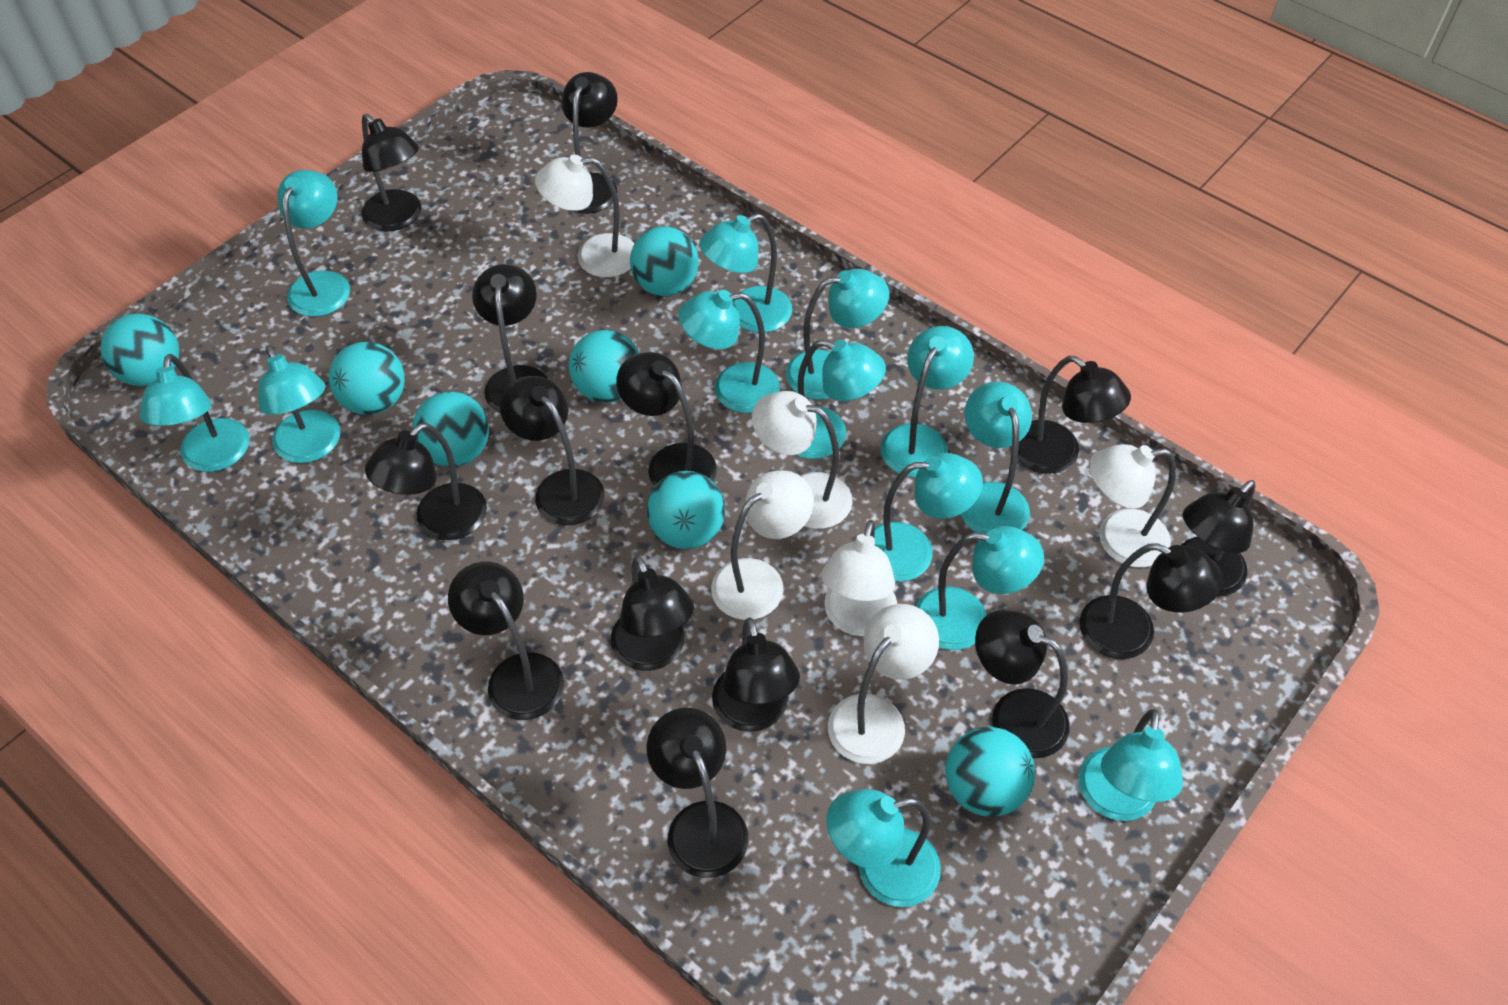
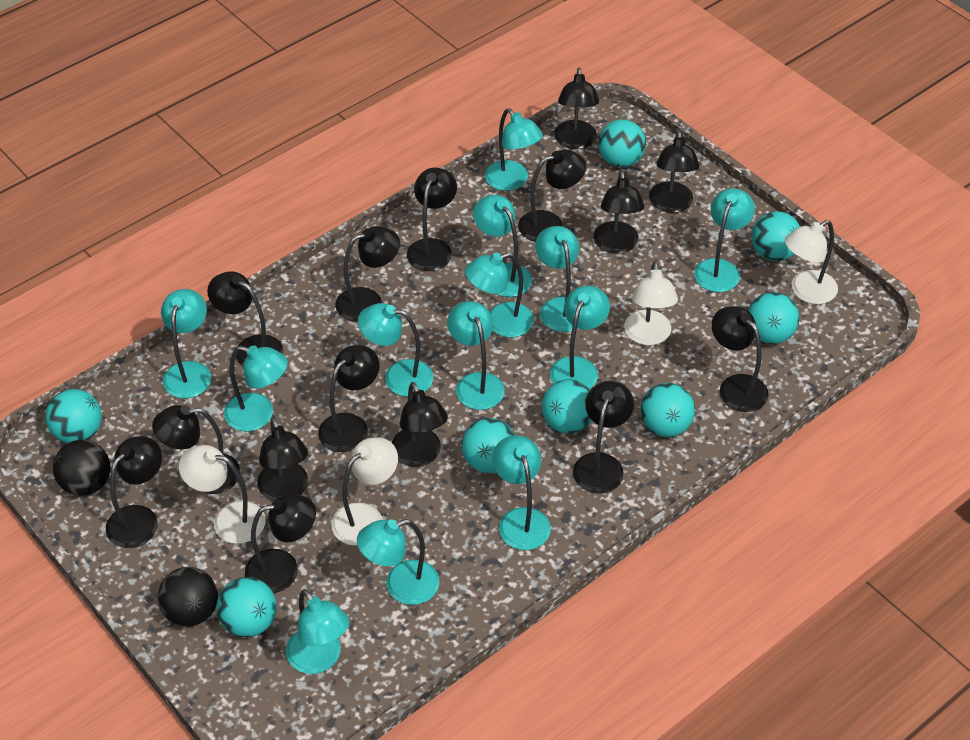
black ball: 0 -> 2
black lamp: 14 -> 15
turquoise ball: 7 -> 8
white lamp: 6 -> 4

